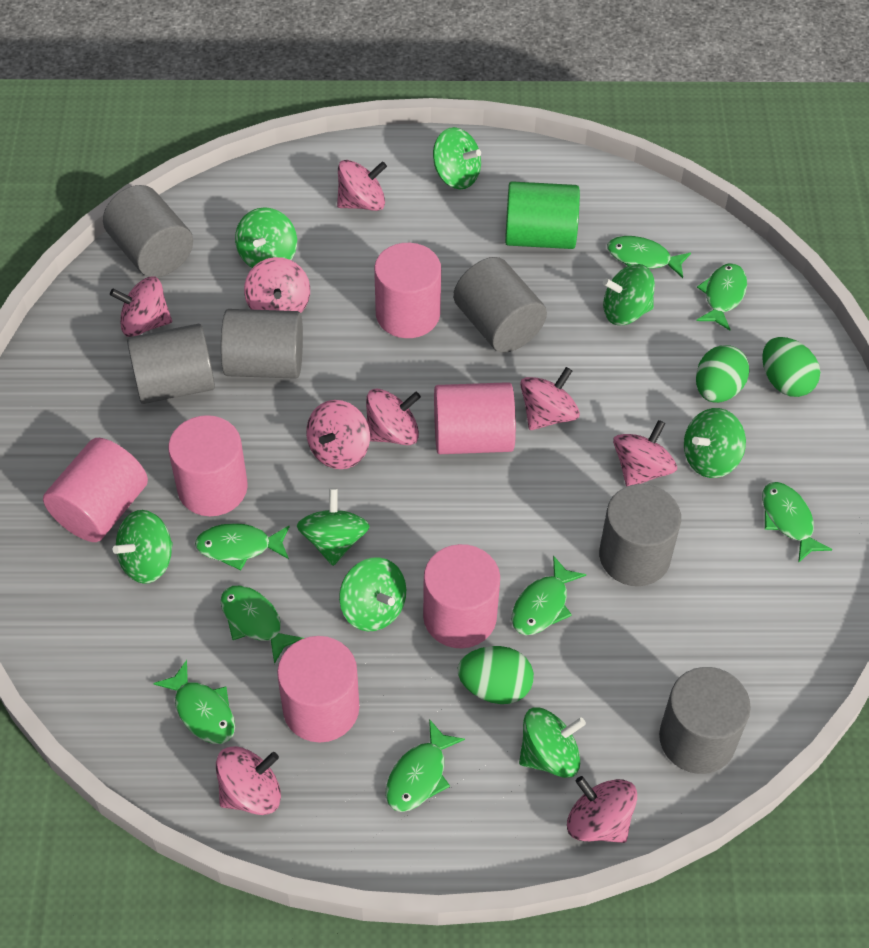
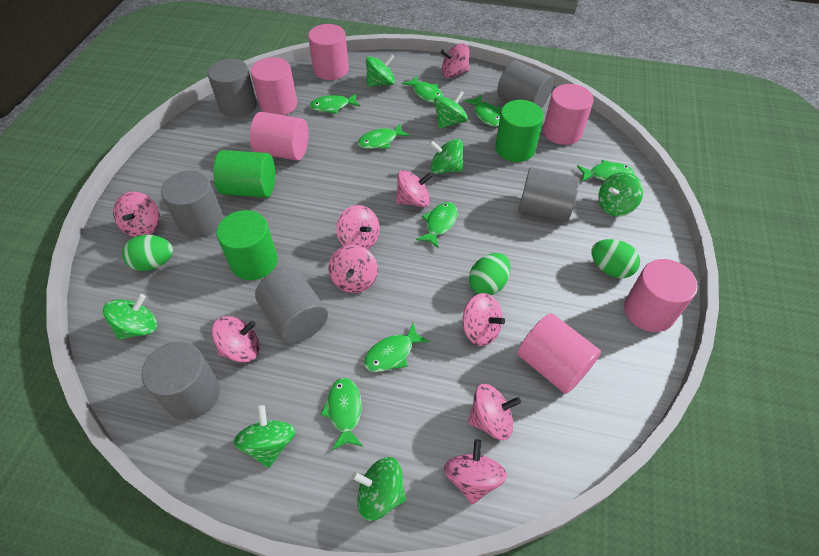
green cylinder: 1 -> 3
green spinning top: 8 -> 7

